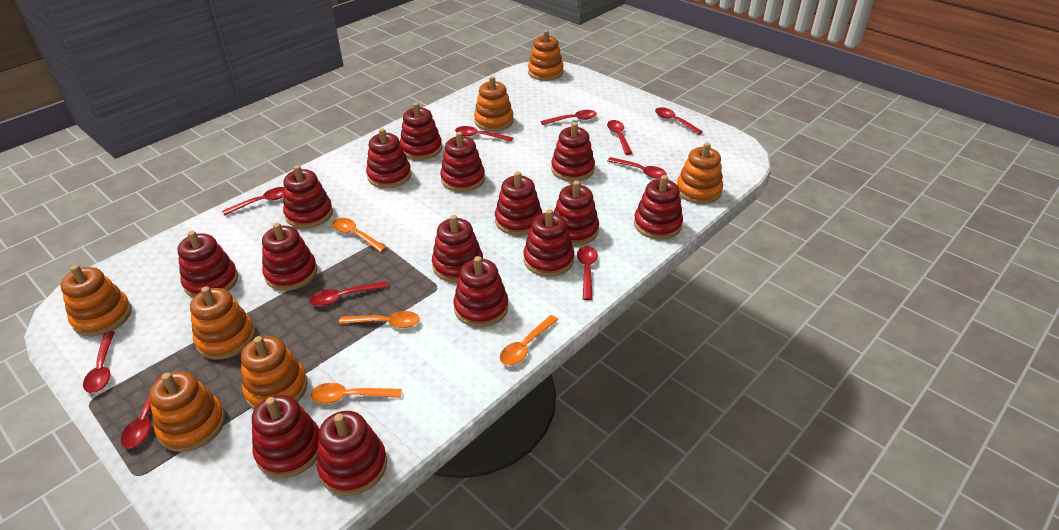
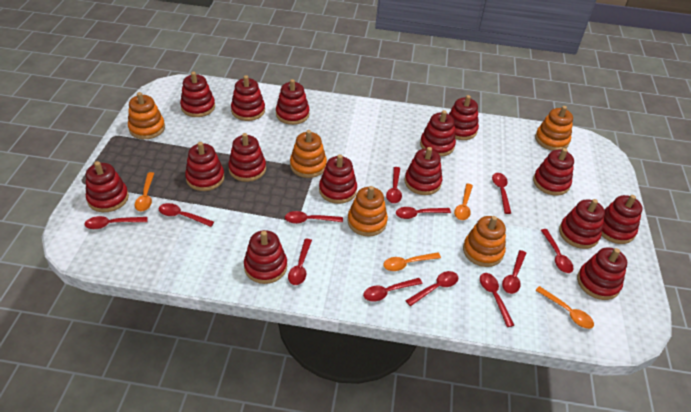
orange stacking toy: 7 -> 5
red spoon: 10 -> 12

